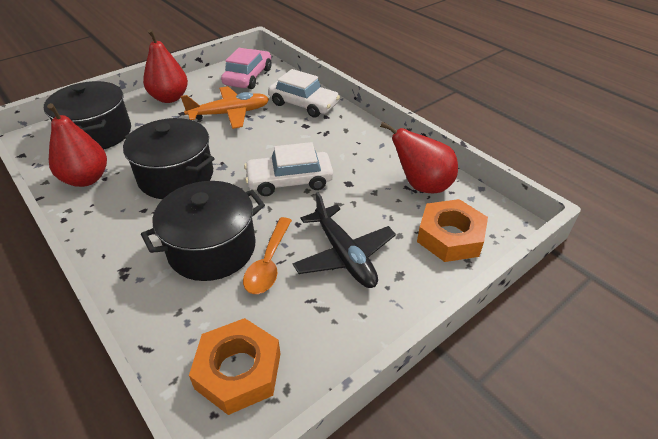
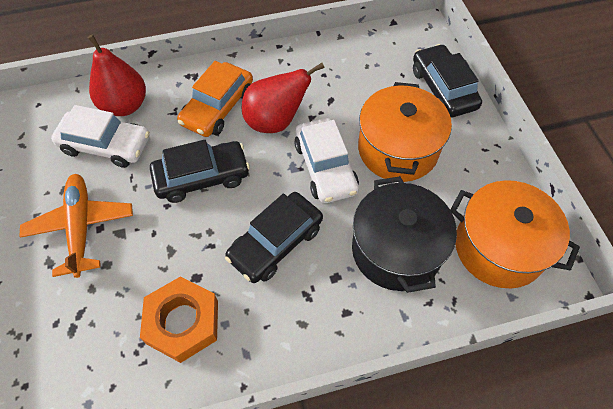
black car: 0 -> 3
black plane: 1 -> 0
black pot: 3 -> 1
orange car: 0 -> 1
orange nut: 2 -> 1
orange pot: 0 -> 2
orange spoon: 1 -> 0
pink car: 1 -> 0
red pear: 3 -> 2

